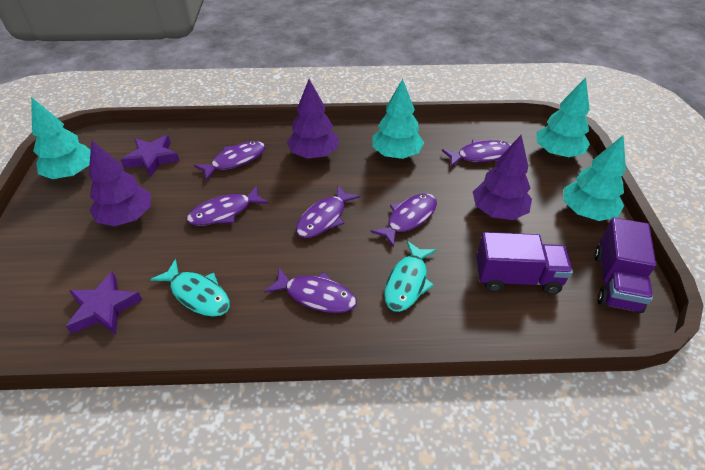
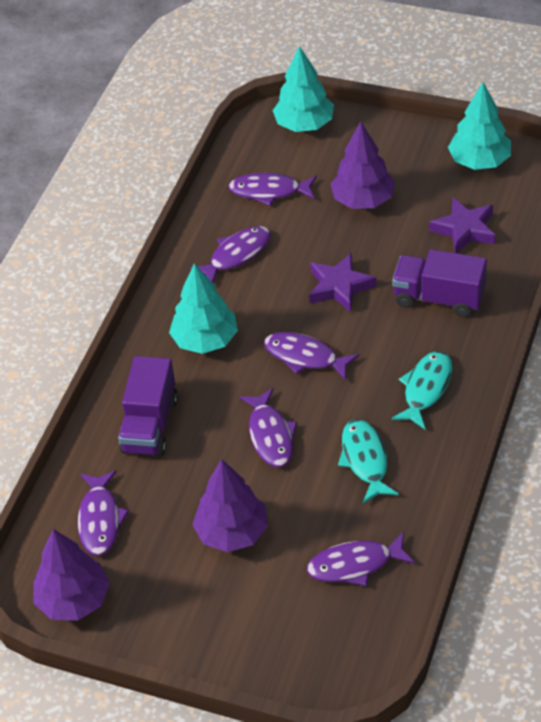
turquoise tree: 4 -> 3

